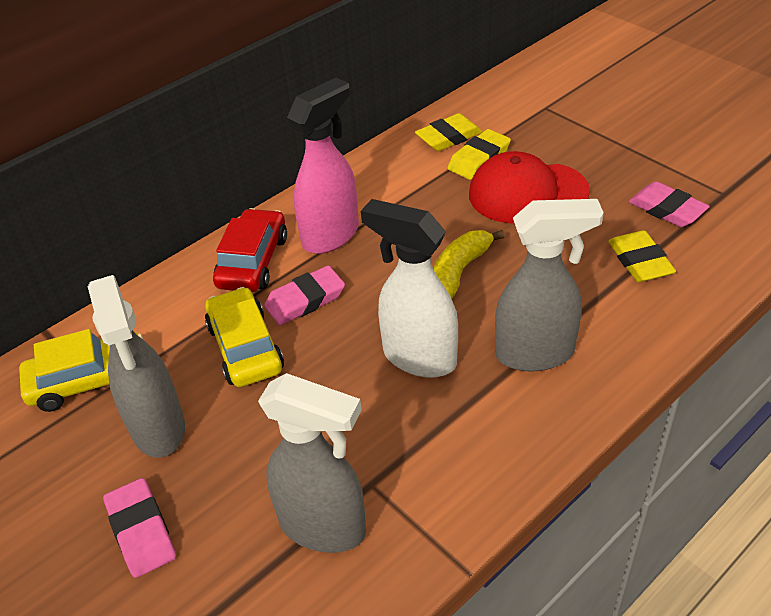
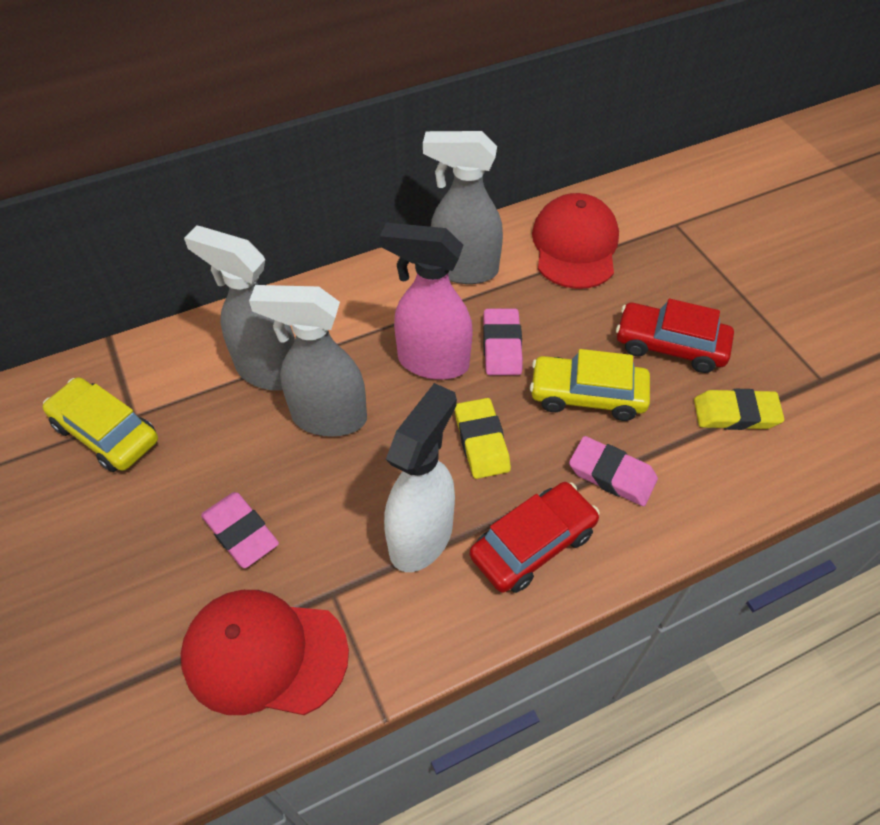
red cap: 1 -> 2
red car: 1 -> 2
yellow banana: 1 -> 0
yellow eraser: 3 -> 2

